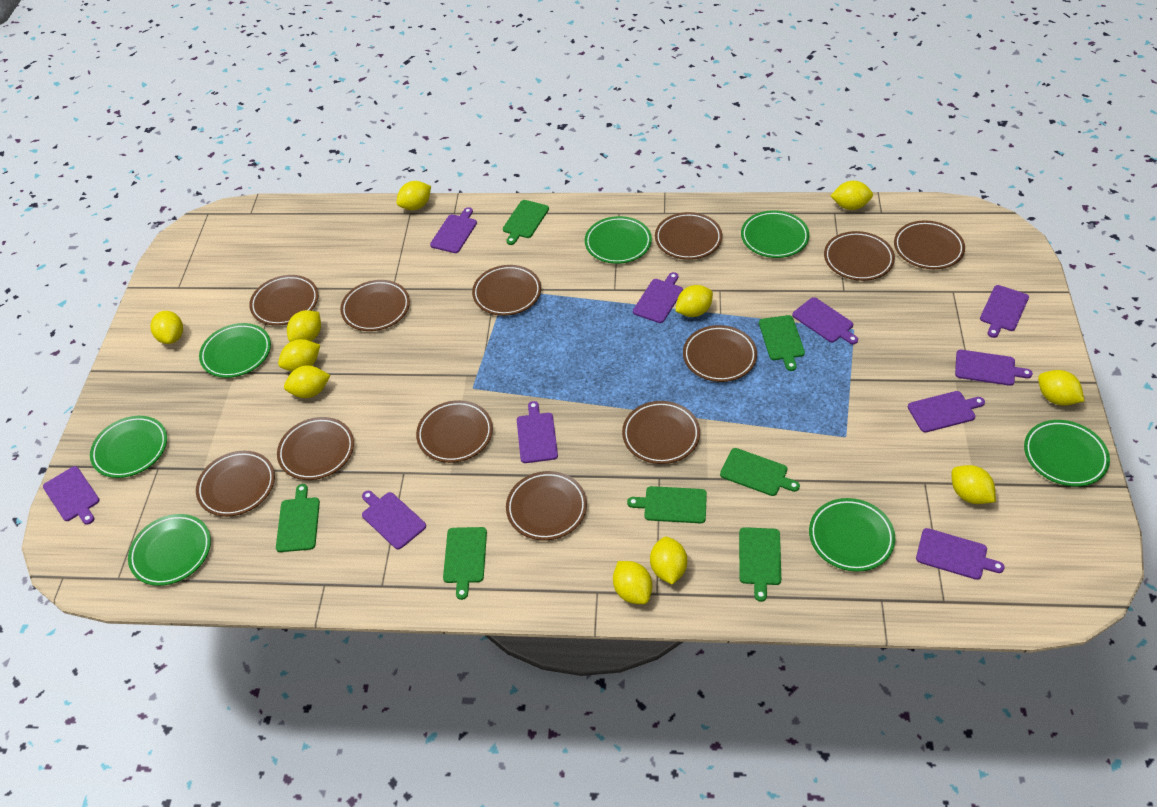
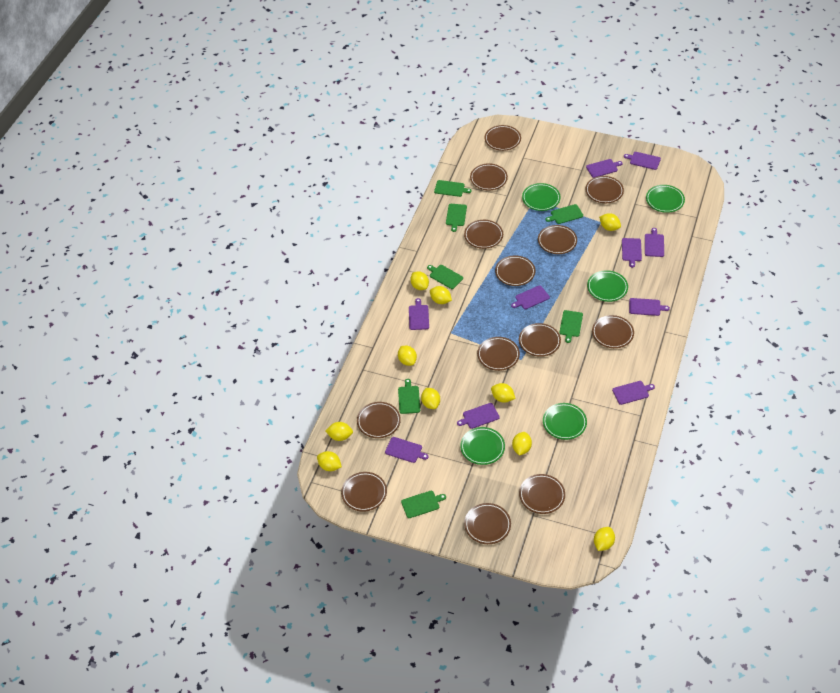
brown plate: 12 -> 13
green plate: 7 -> 5
yellow lemon: 11 -> 10

